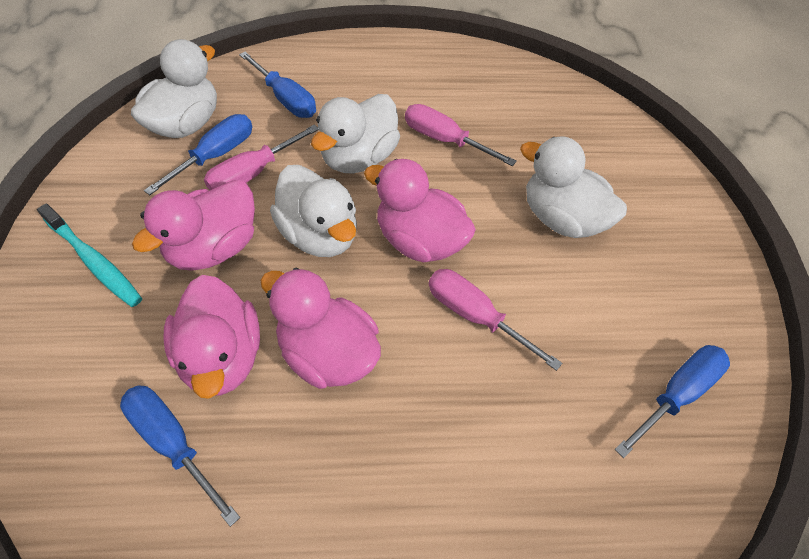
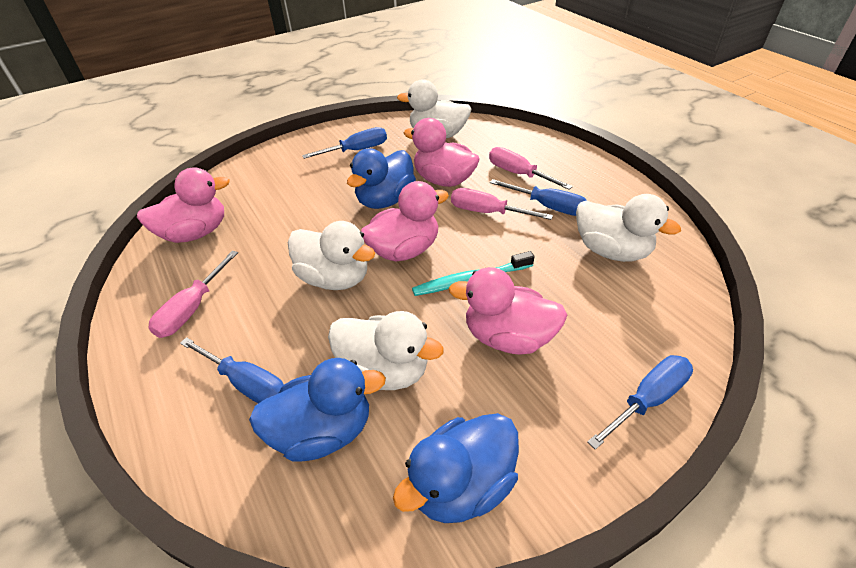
blue duck: 0 -> 3

